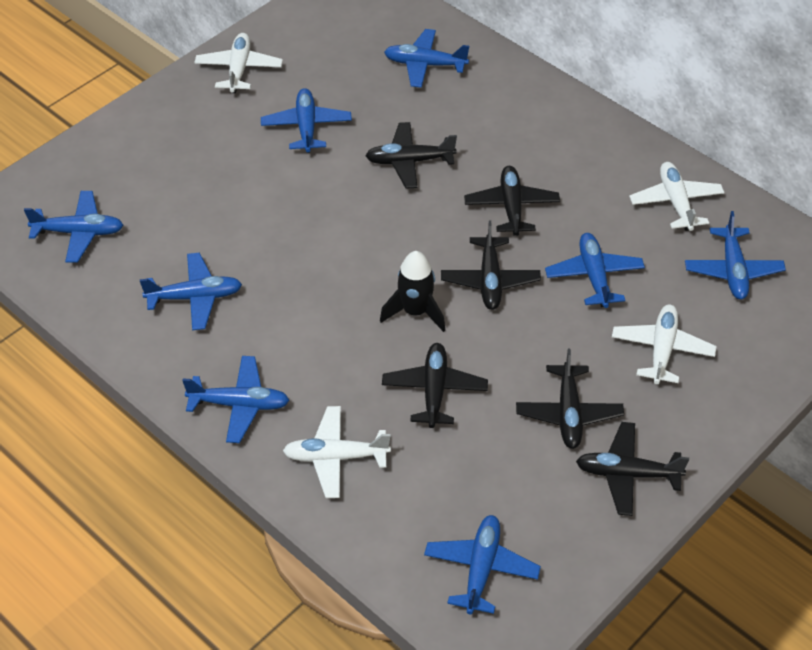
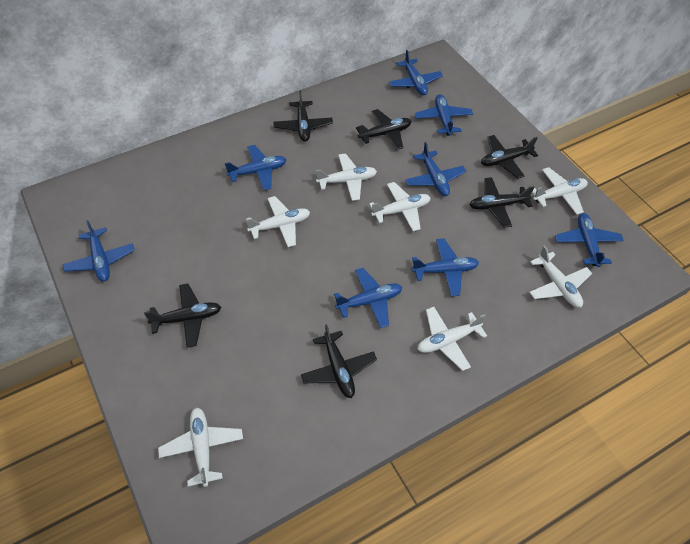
black rocket: 1 -> 0
white plane: 4 -> 7

